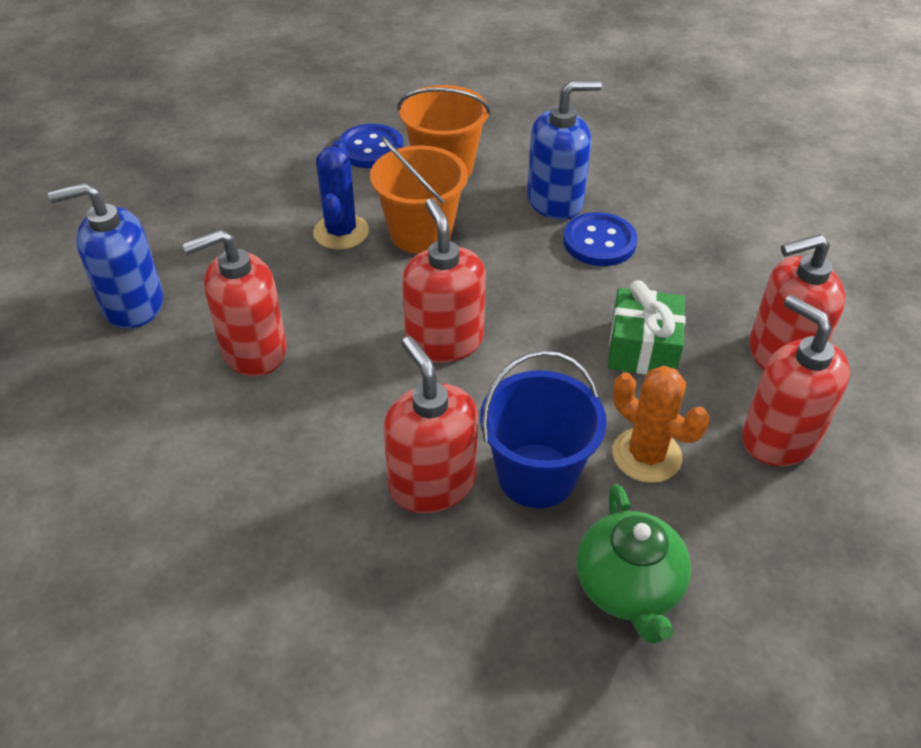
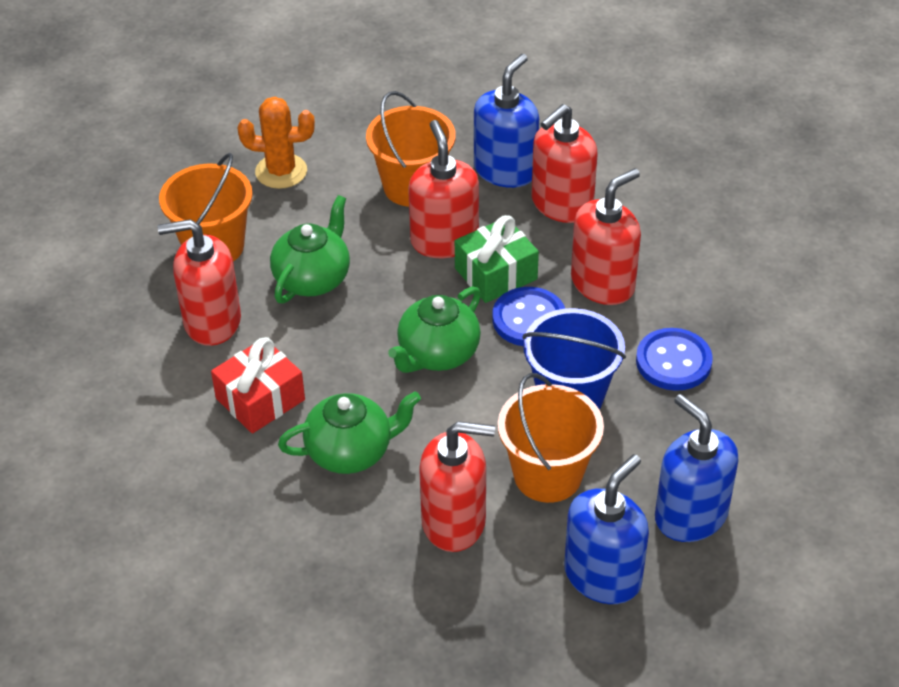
blue cactus: 1 -> 0
blue soap dispenser: 2 -> 3
green teapot: 1 -> 3
orange bucket: 2 -> 3
red gift: 0 -> 1

